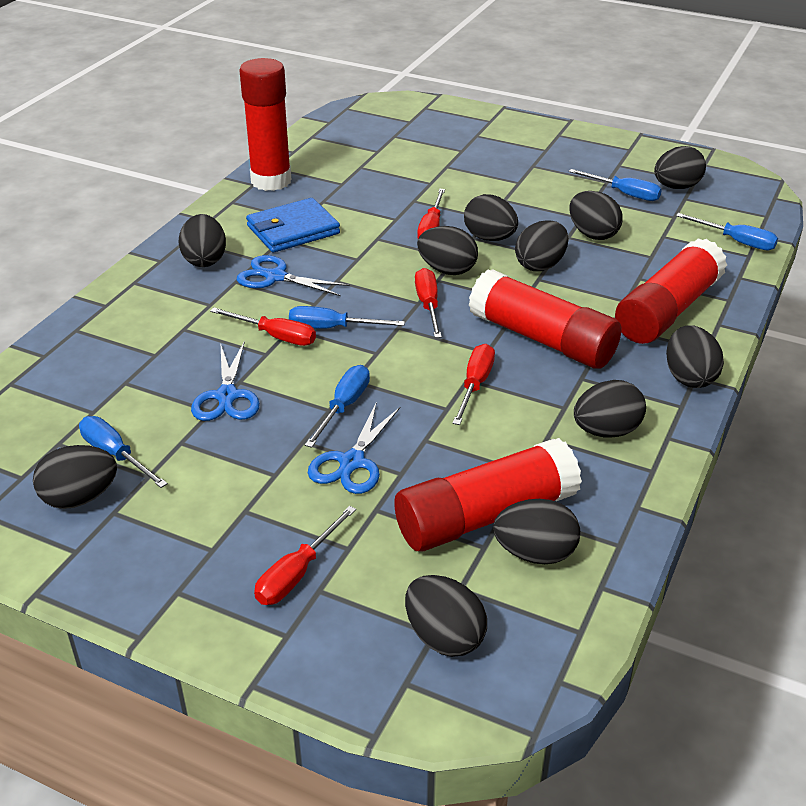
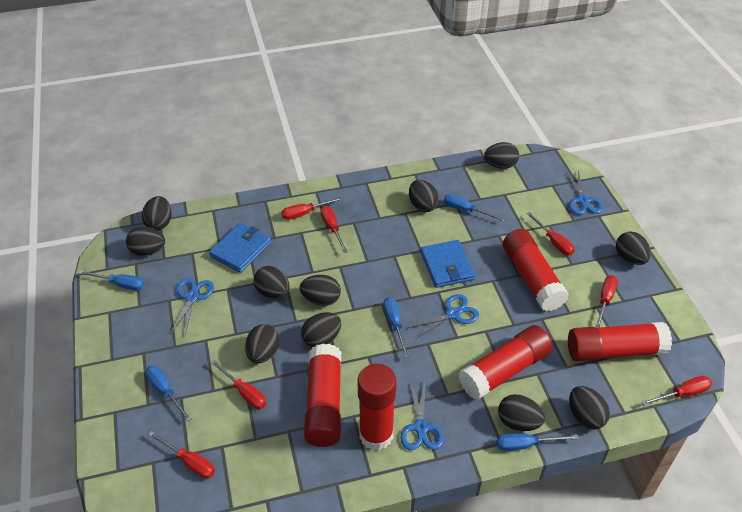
blue scissors: 3 -> 4
blue wallet: 1 -> 2
red glue stick: 4 -> 5
red screwdriver: 5 -> 7

